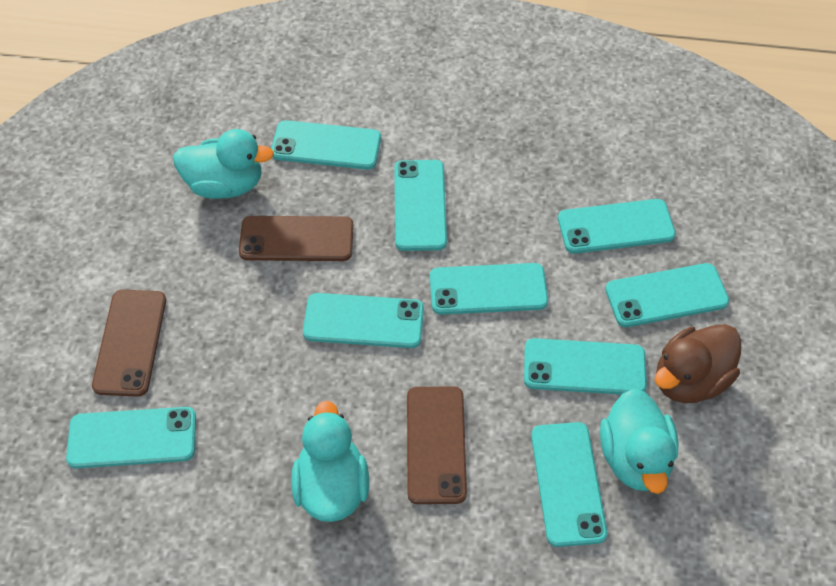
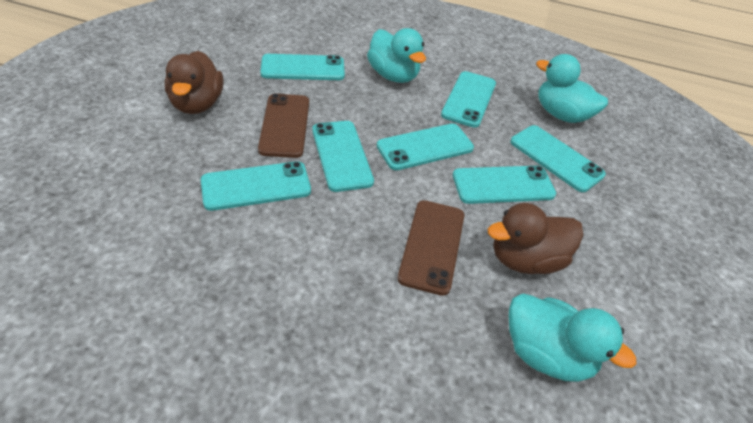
brown duck: 1 -> 2
brown phone: 3 -> 2
turquoise phone: 9 -> 7

